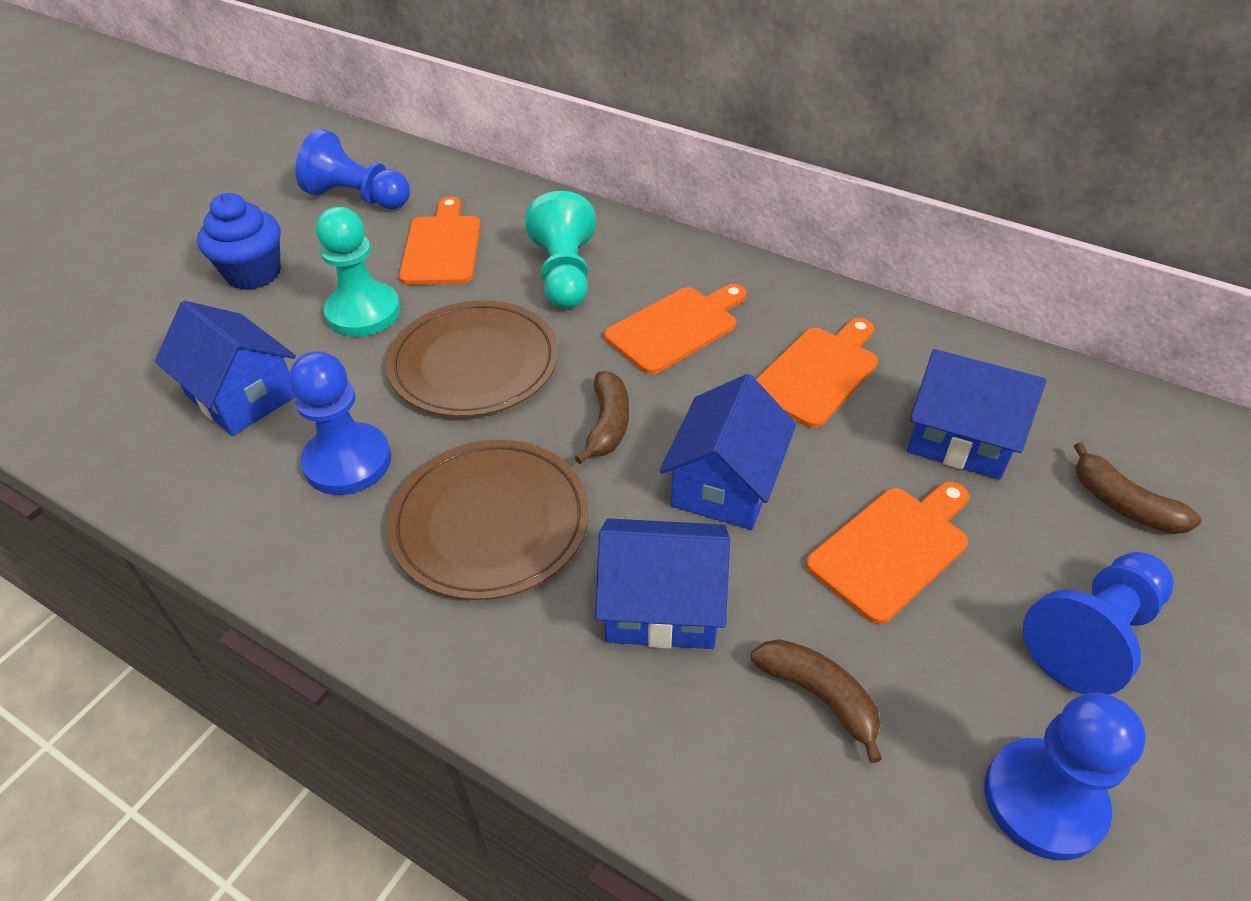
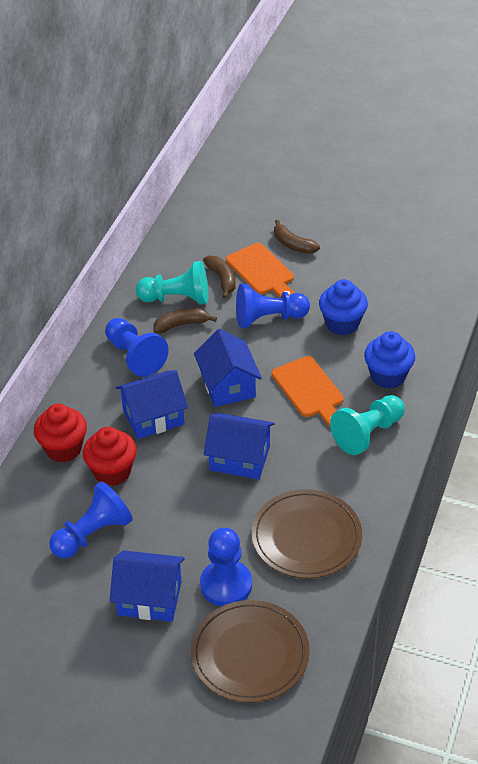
blue cupcake: 1 -> 2
orange cutting board: 4 -> 2
red cupcake: 0 -> 2

